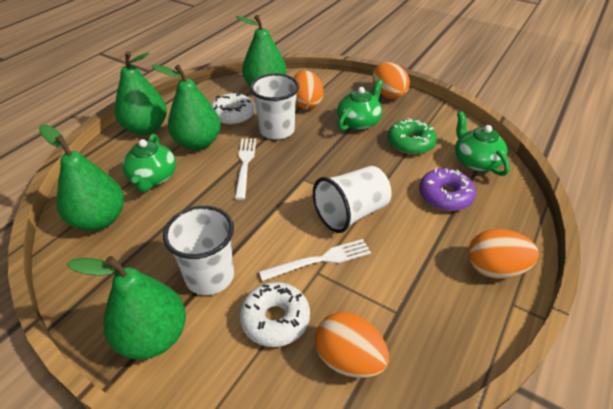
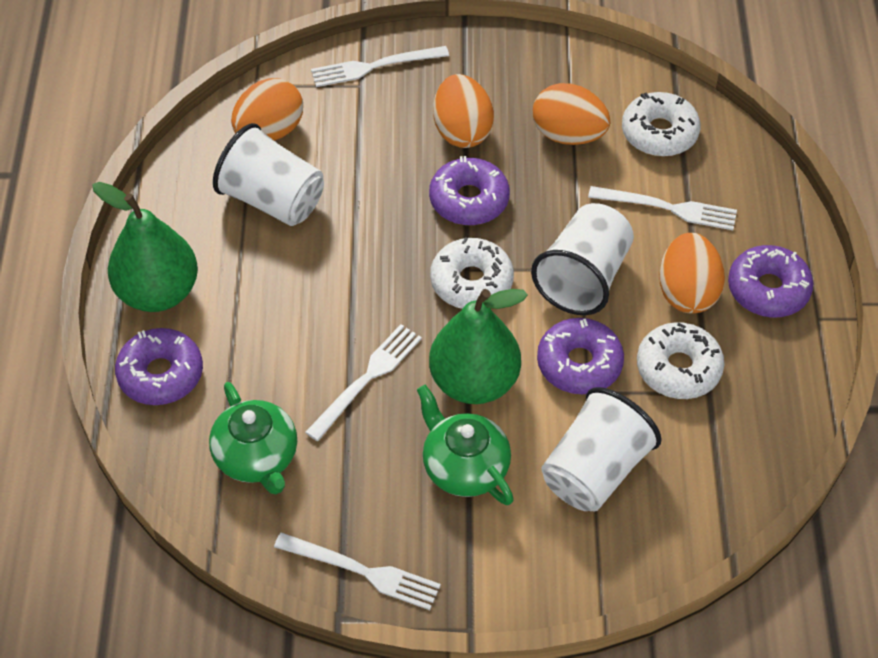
green donut: 1 -> 0
green pear: 5 -> 2
green teapot: 3 -> 2
purple donut: 1 -> 4
white donut: 2 -> 3
white fork: 2 -> 4

